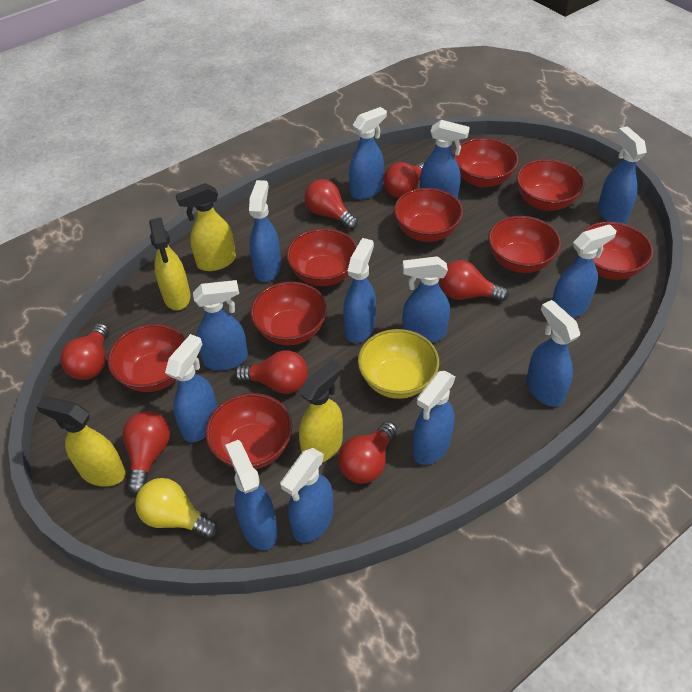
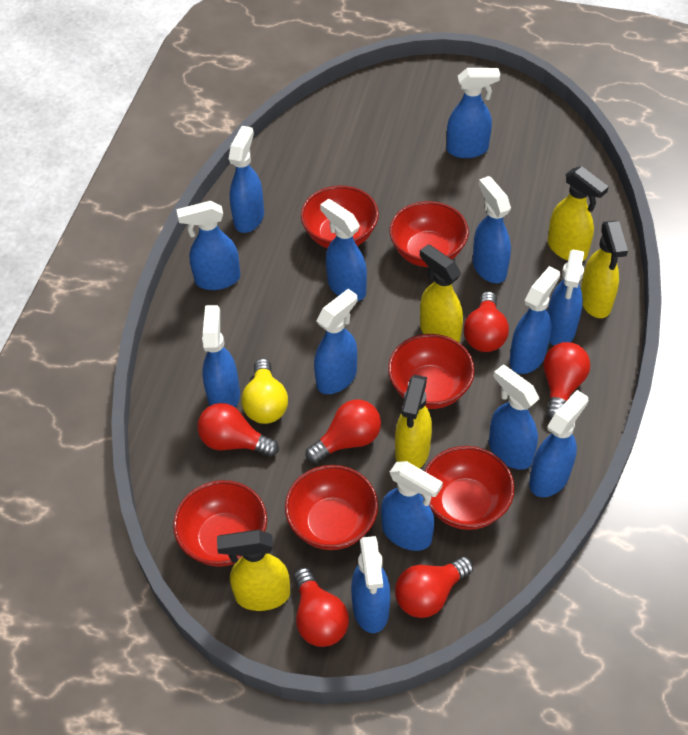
red bowl: 9 -> 6
red light bulb: 7 -> 6
yellow bowl: 1 -> 0
yellow spray bottle: 4 -> 5

